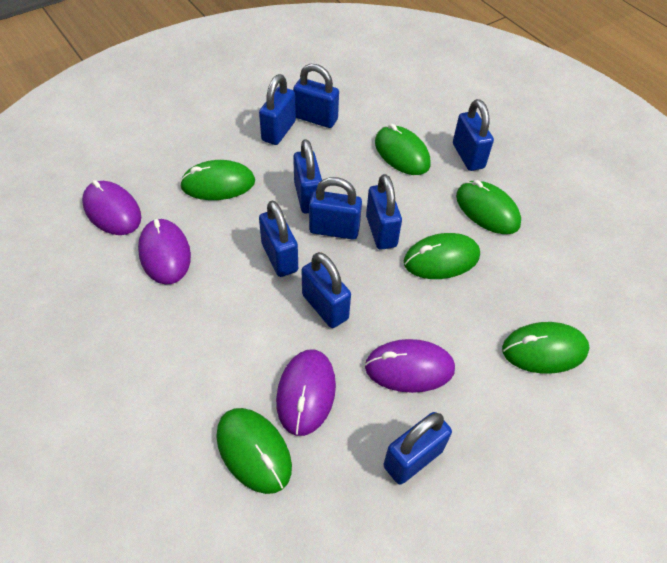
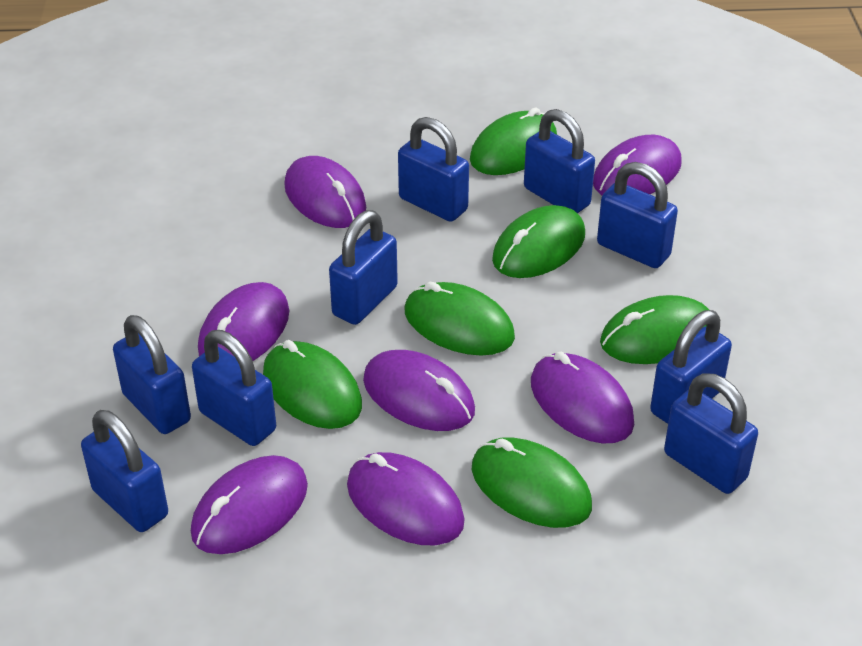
purple mouse: 4 -> 7

